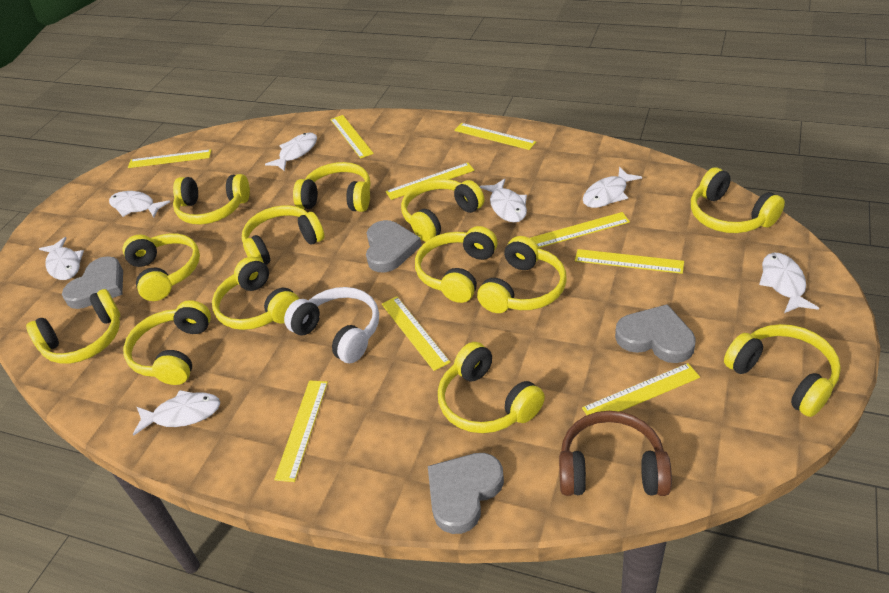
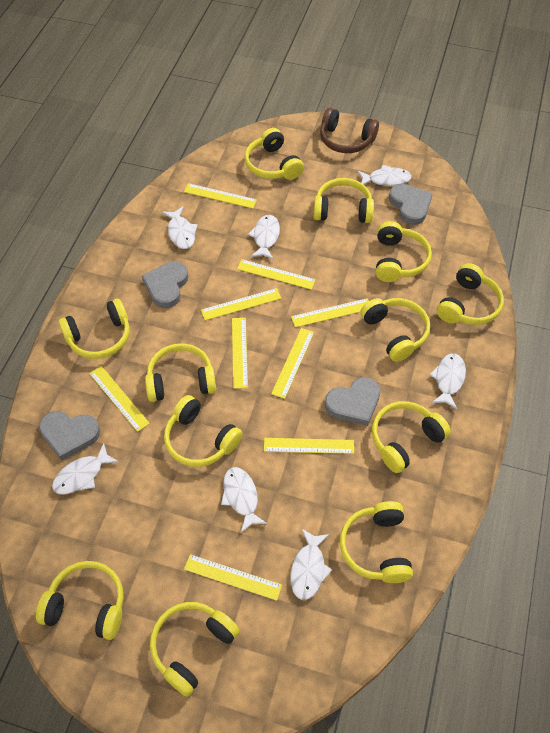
white headphones: 1 -> 0
yellow headphones: 13 -> 12

